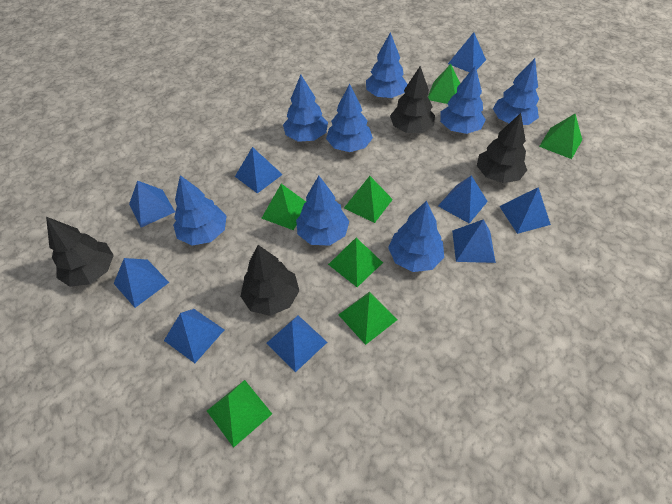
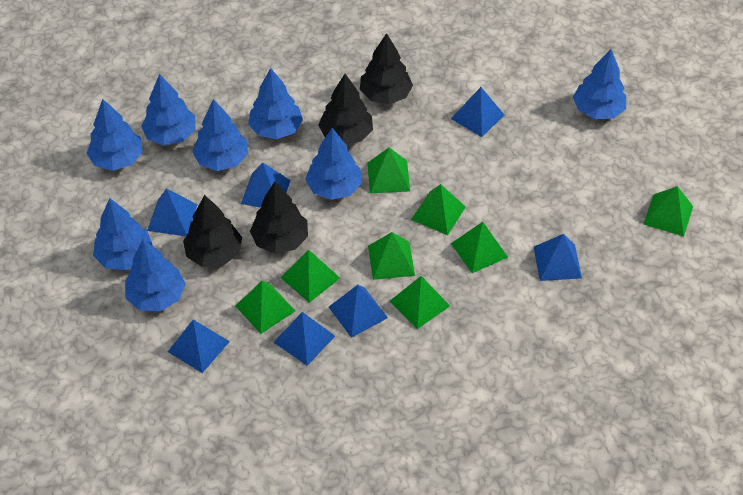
blue pyramid: 9 -> 7
green pyramid: 7 -> 8

